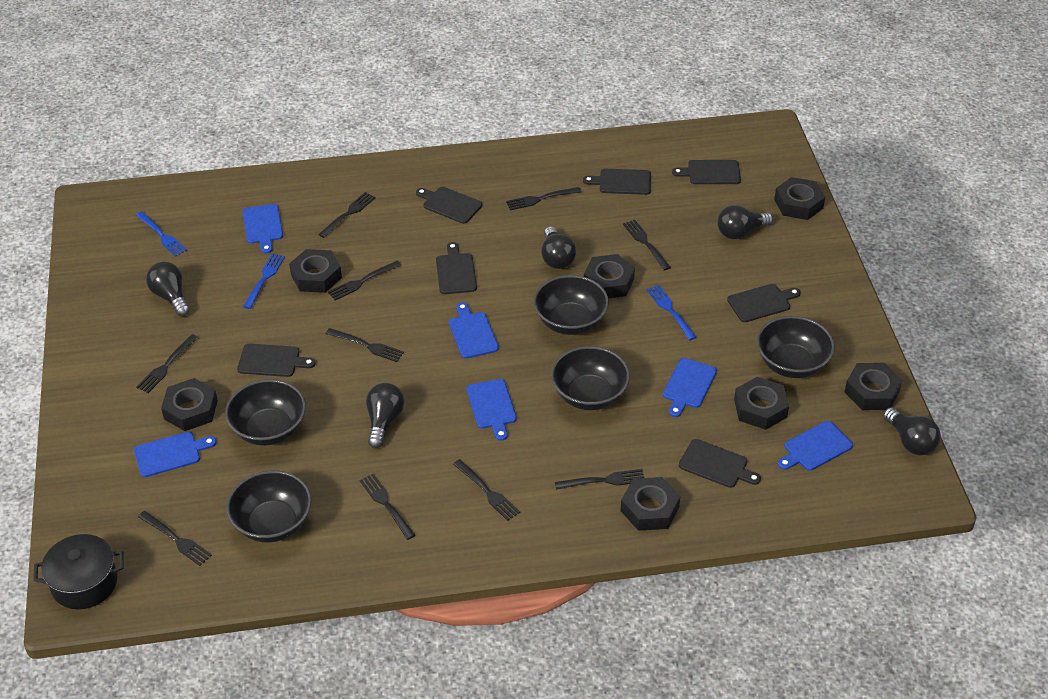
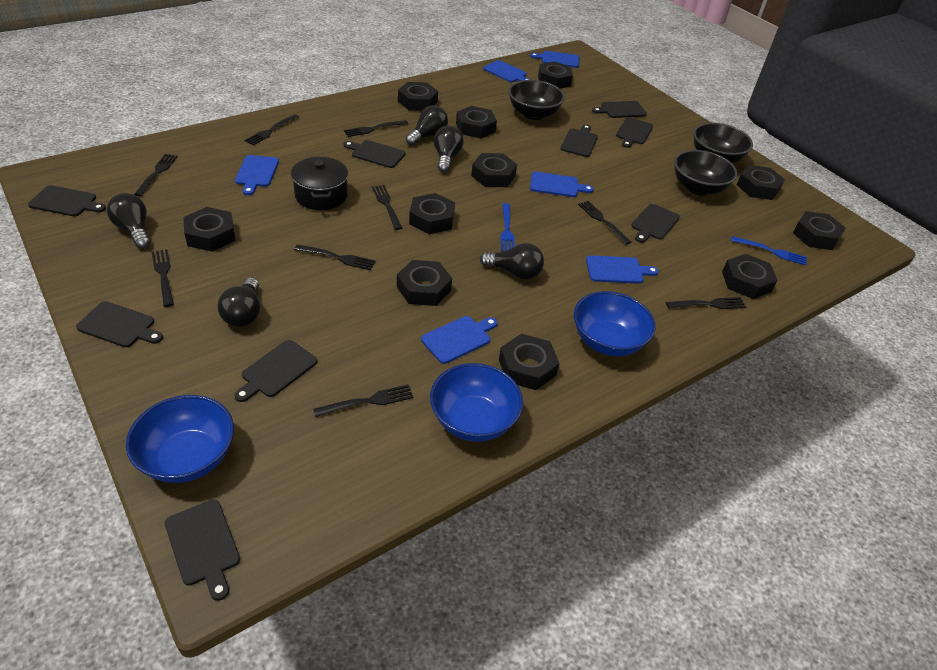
black bowl: 5 -> 3
black cutting board: 7 -> 9
black fork: 10 -> 9
black nut: 7 -> 11
blue bowl: 0 -> 3
blue fork: 3 -> 2

